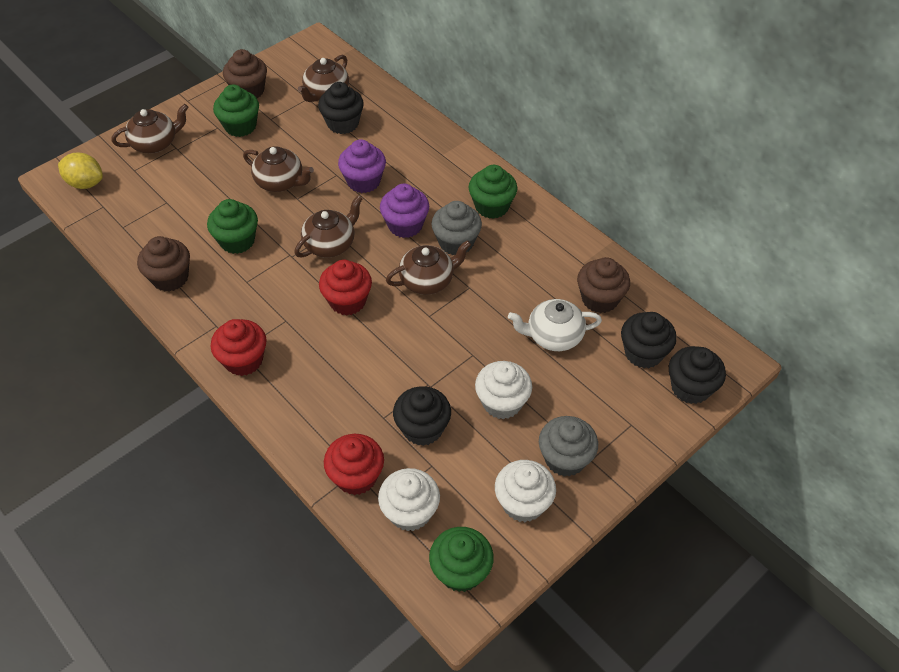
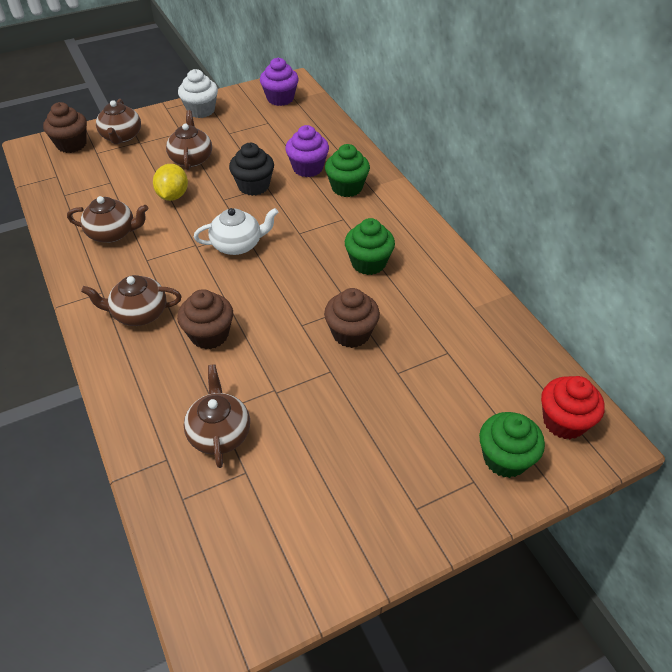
black cupcake: 4 -> 1
green cupcake: 4 -> 3
grey cupcake: 2 -> 0
red cupcake: 3 -> 1
white cupcake: 3 -> 1

